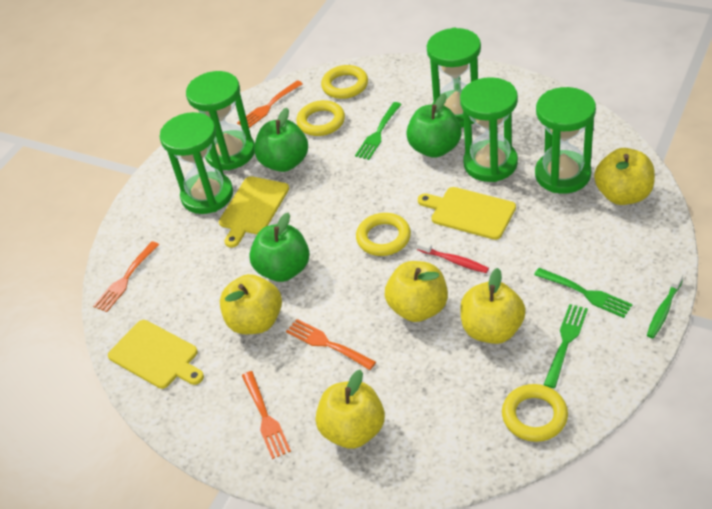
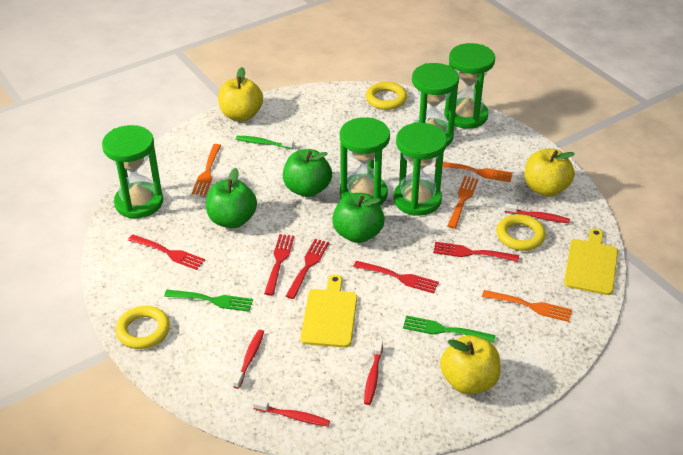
green fork: 3 -> 2
red fork: 0 -> 5
red toothbrush: 1 -> 4
yellow apple: 5 -> 3
yellow cutting board: 3 -> 2
yellow ring: 4 -> 3

